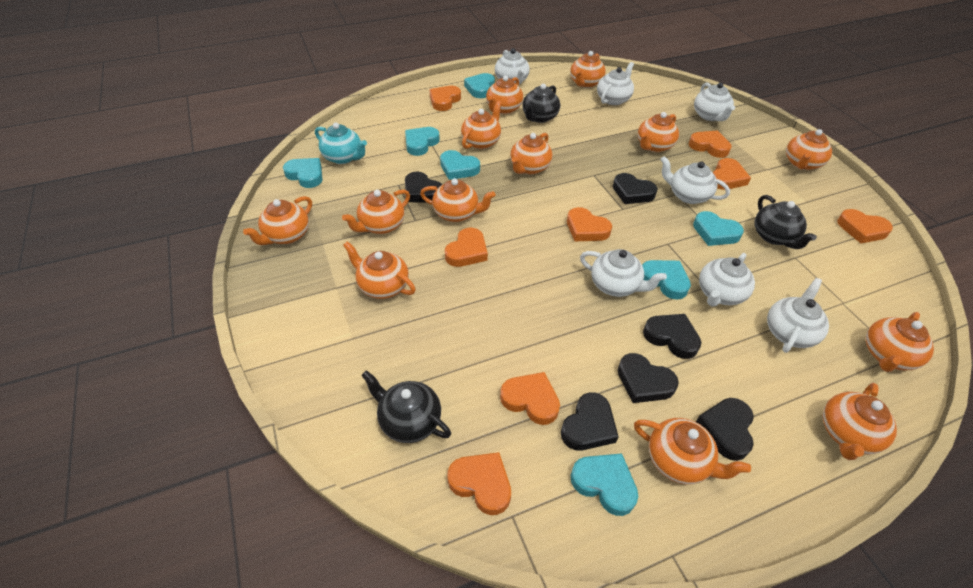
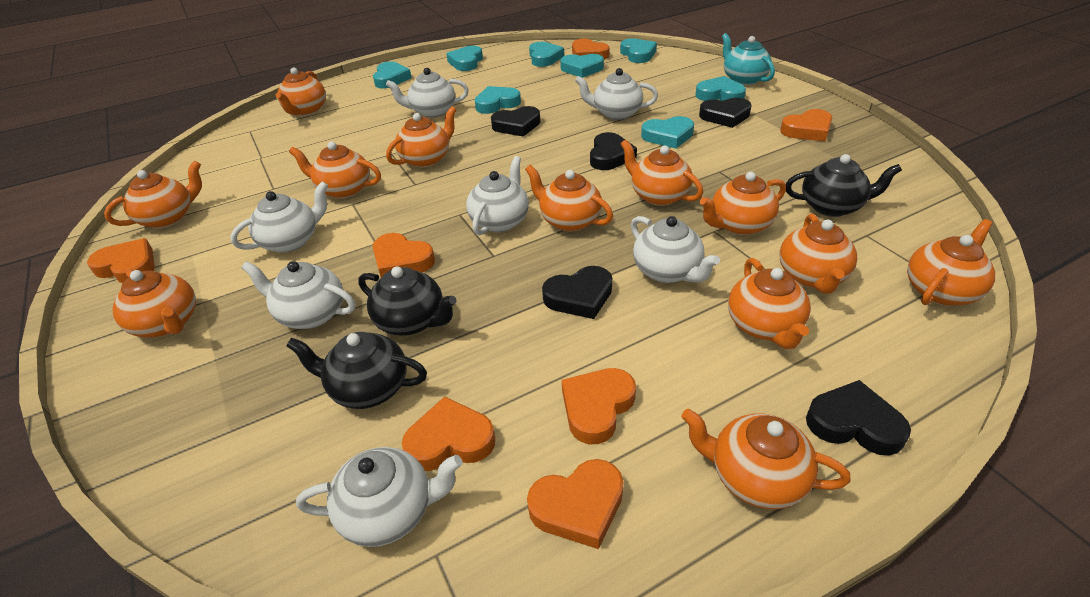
black heart: 6 -> 5
orange heart: 8 -> 7
orange teapot: 13 -> 12
turquoise heart: 7 -> 8

